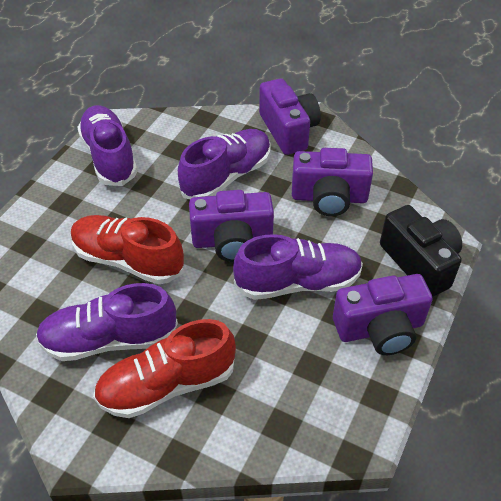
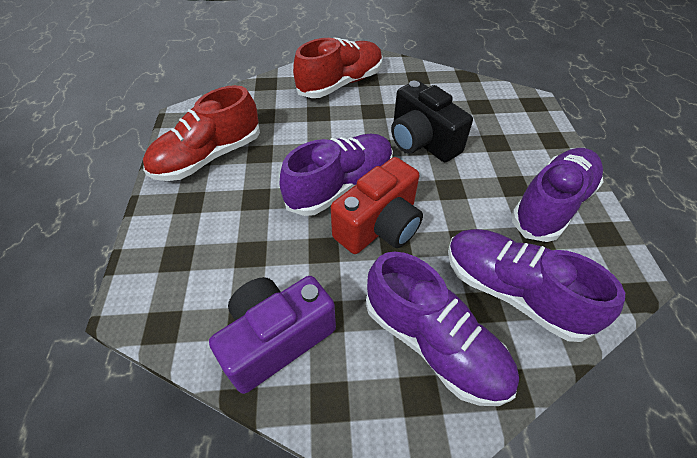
purple camera: 4 -> 1
red camera: 0 -> 1

